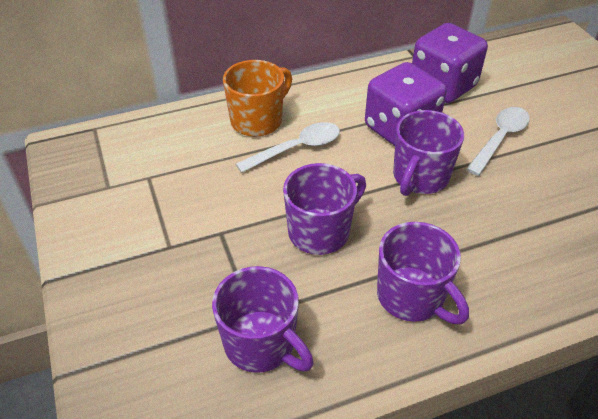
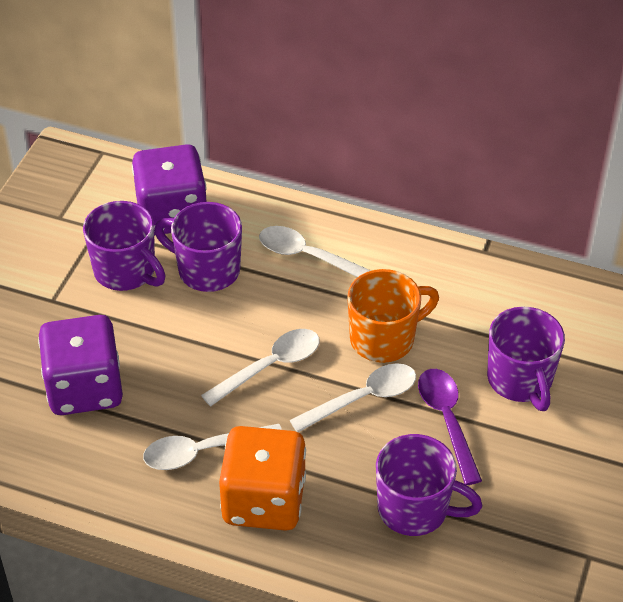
orange dice: 0 -> 1
purple spoon: 0 -> 1
white spoon: 2 -> 4

